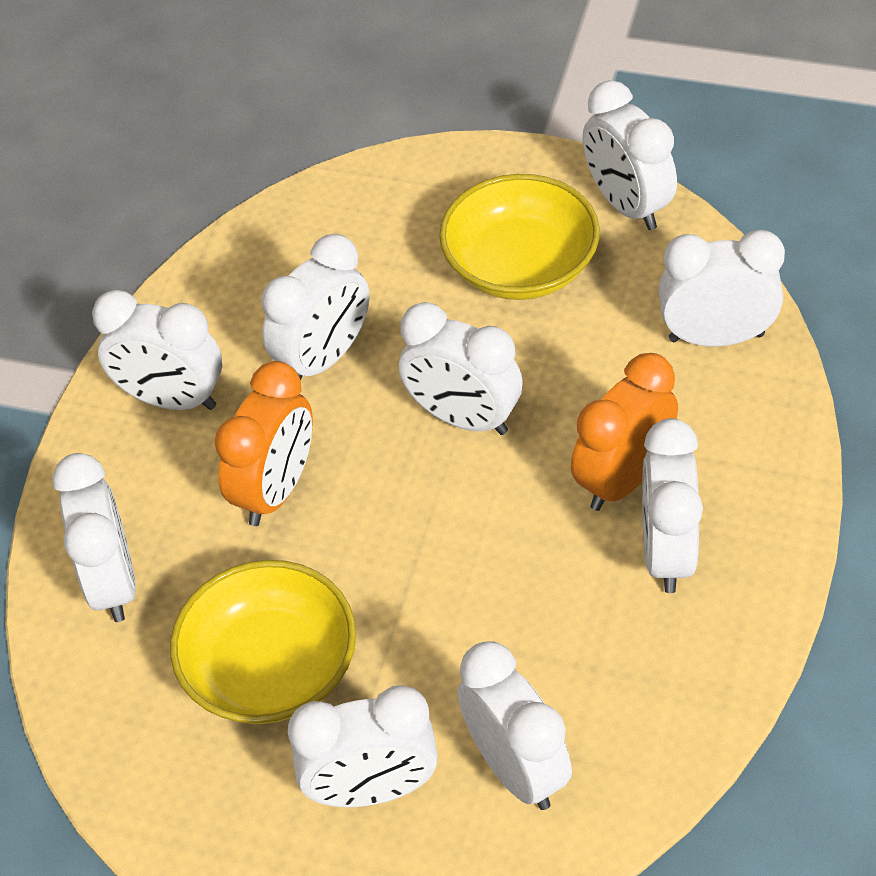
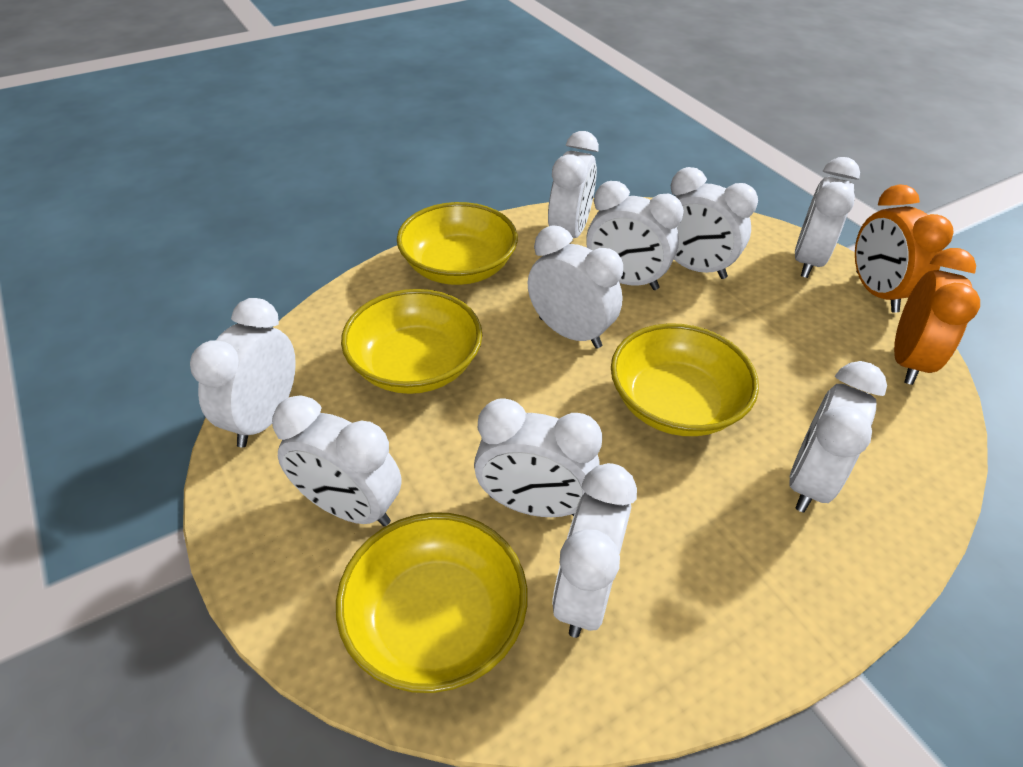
white clock: 9 -> 10
yellow bowl: 2 -> 4

